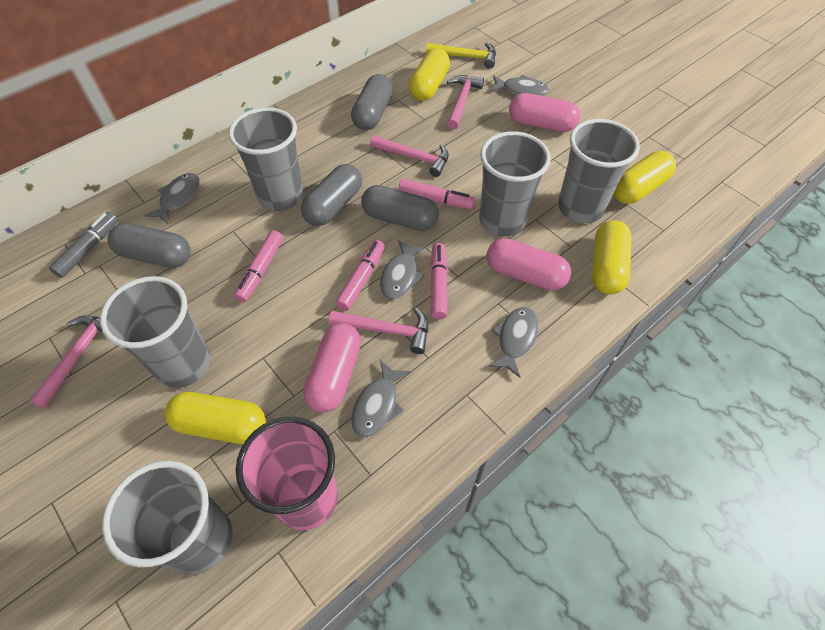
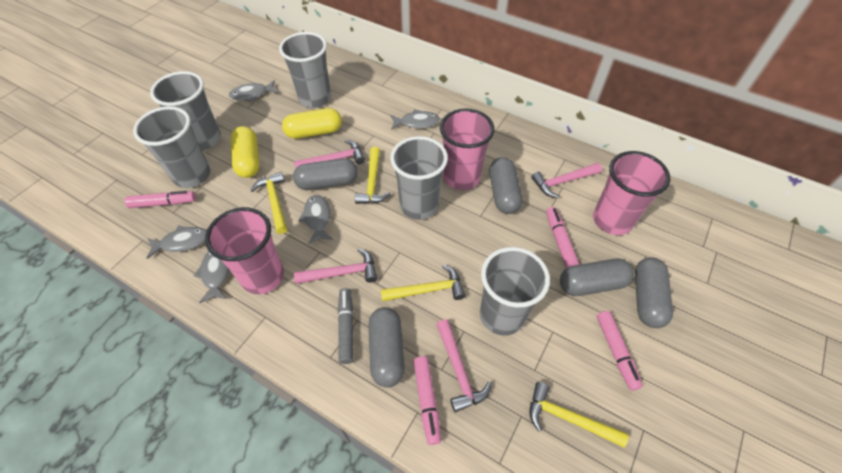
grey capsule: 4 -> 5
pink capsule: 3 -> 0
pink cup: 1 -> 3
yellow capsule: 4 -> 2
yellow hammer: 1 -> 4

